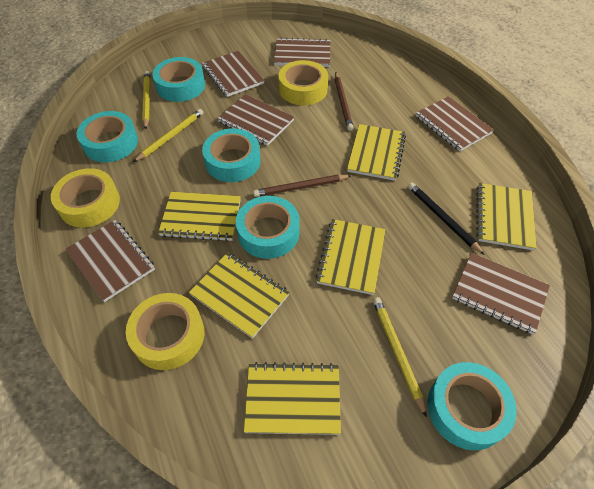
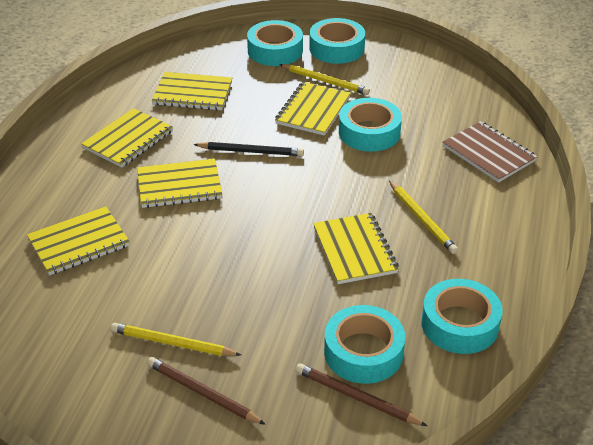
brown notebook: 6 -> 1
yellow tape: 3 -> 0

